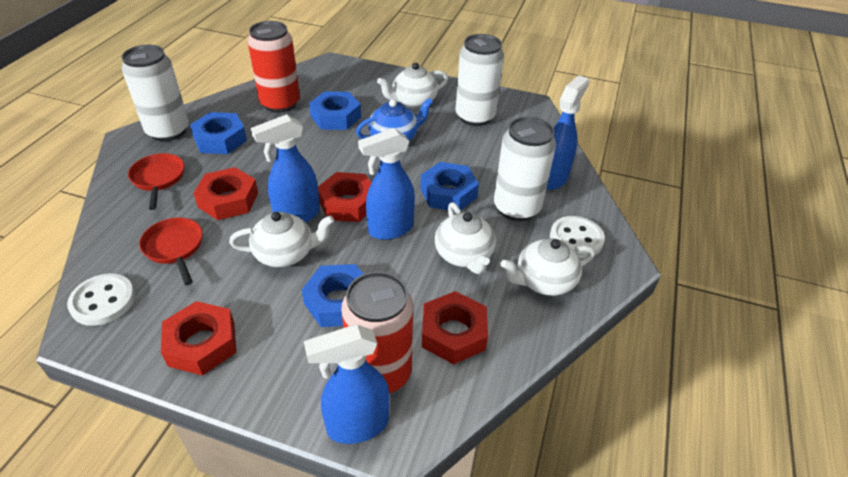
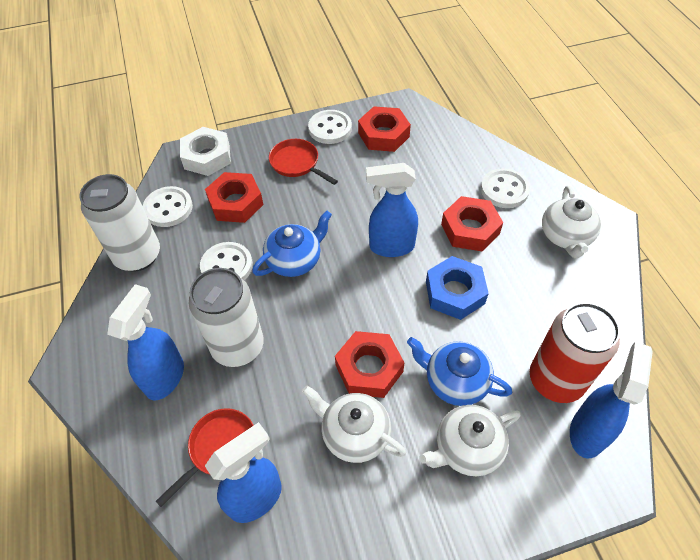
blue nut: 4 -> 1
blue teapot: 1 -> 2
red can: 2 -> 1
white button: 2 -> 4
white can: 3 -> 2
white nut: 0 -> 1
white teapot: 4 -> 3

